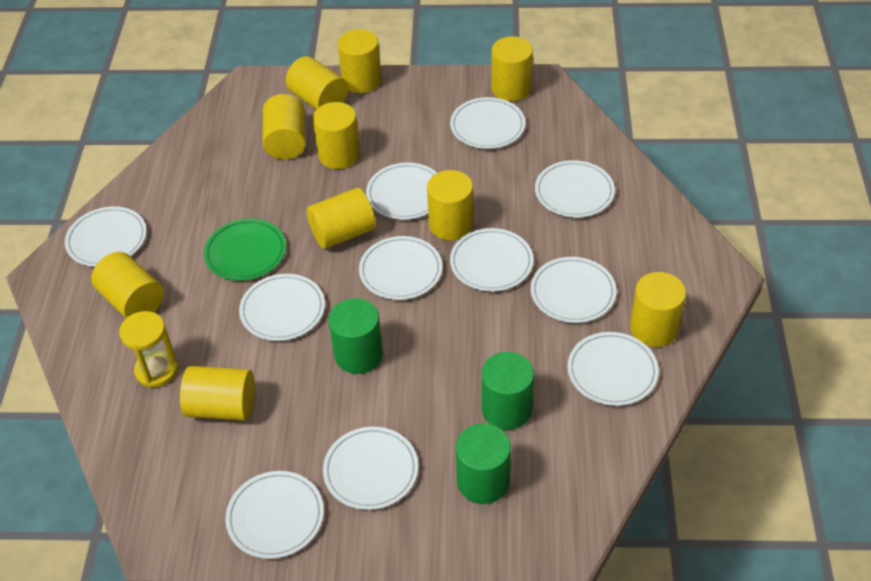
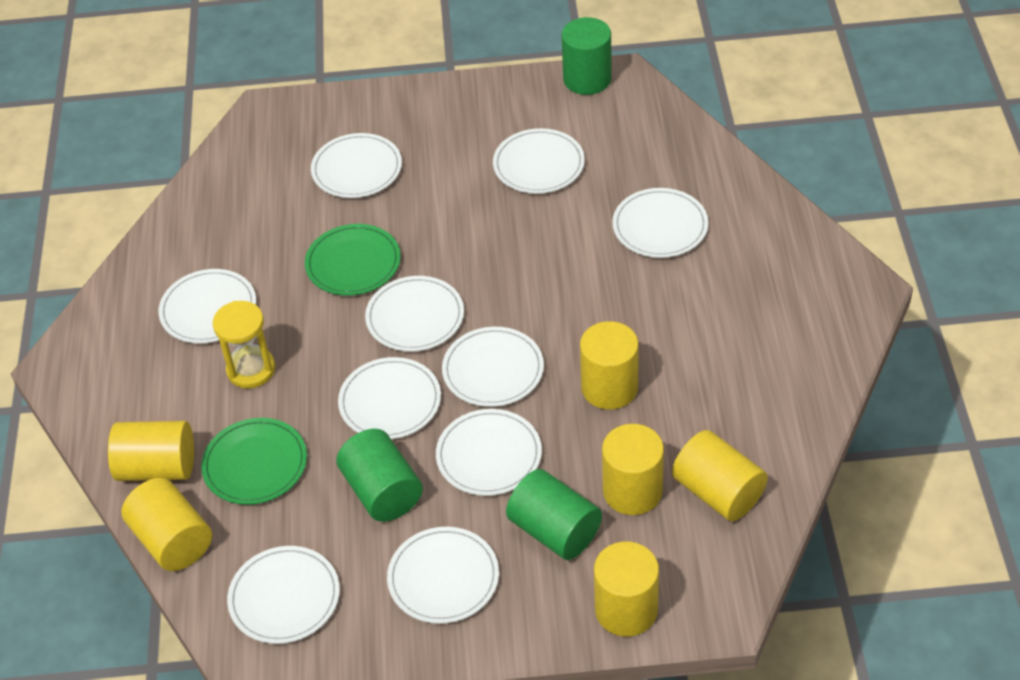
green plate: 1 -> 2
white plate: 11 -> 10
yellow cylinder: 10 -> 6

